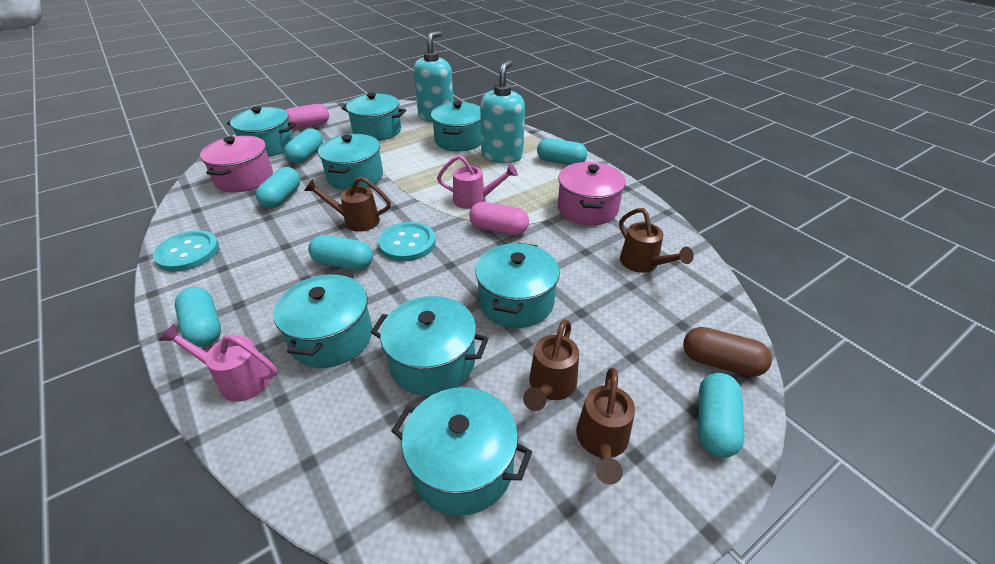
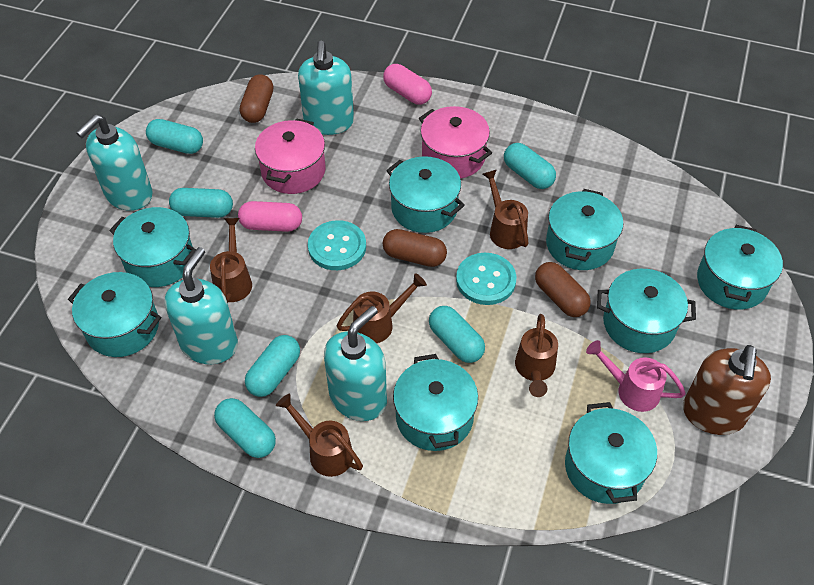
brown capsule: 1 -> 3
brown soap dispenser: 0 -> 1
brown watering can: 4 -> 5
pink watering can: 2 -> 1
turquoise soap dispenser: 2 -> 4

